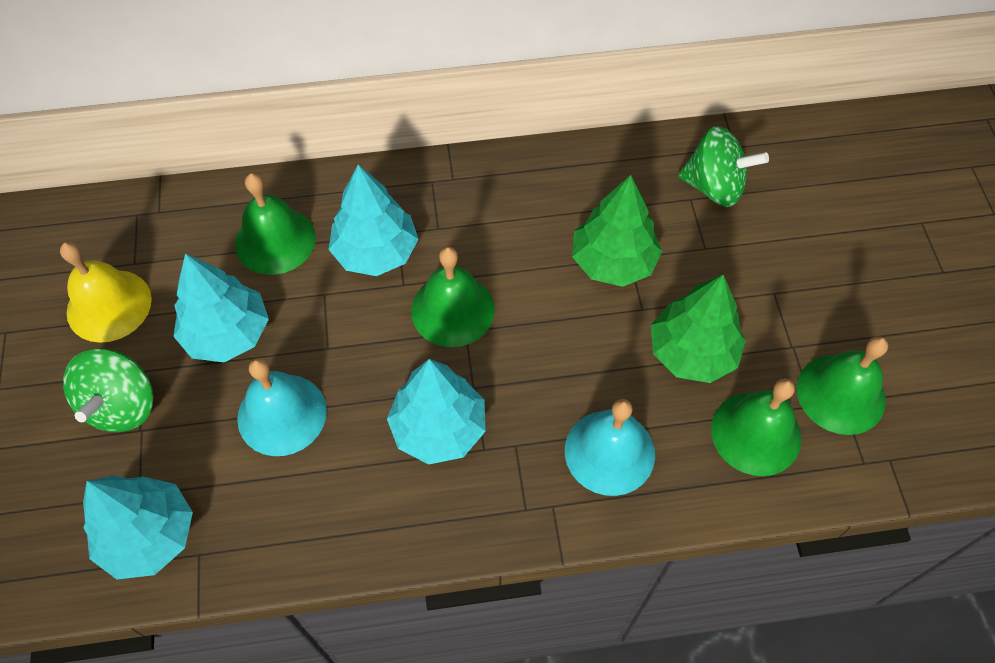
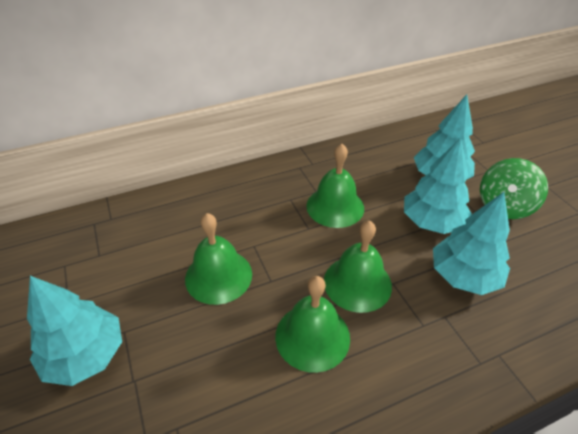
green spinning top: 2 -> 1
green tree: 2 -> 0
turquoise bell: 2 -> 0
yellow bell: 1 -> 0

